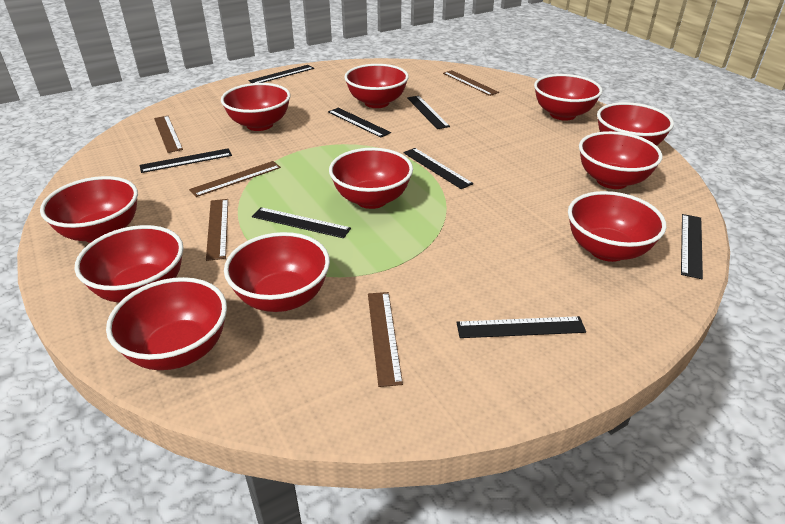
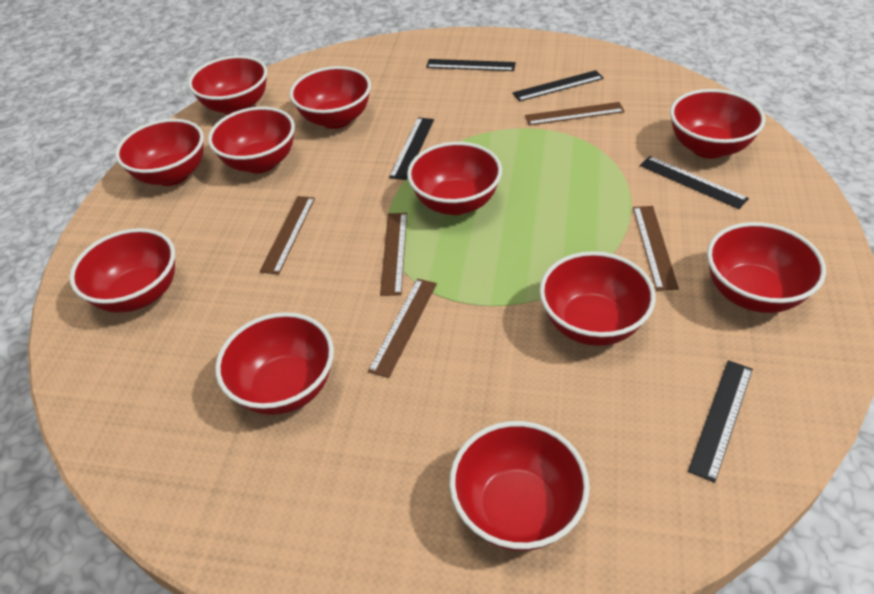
black ruler: 8 -> 5

